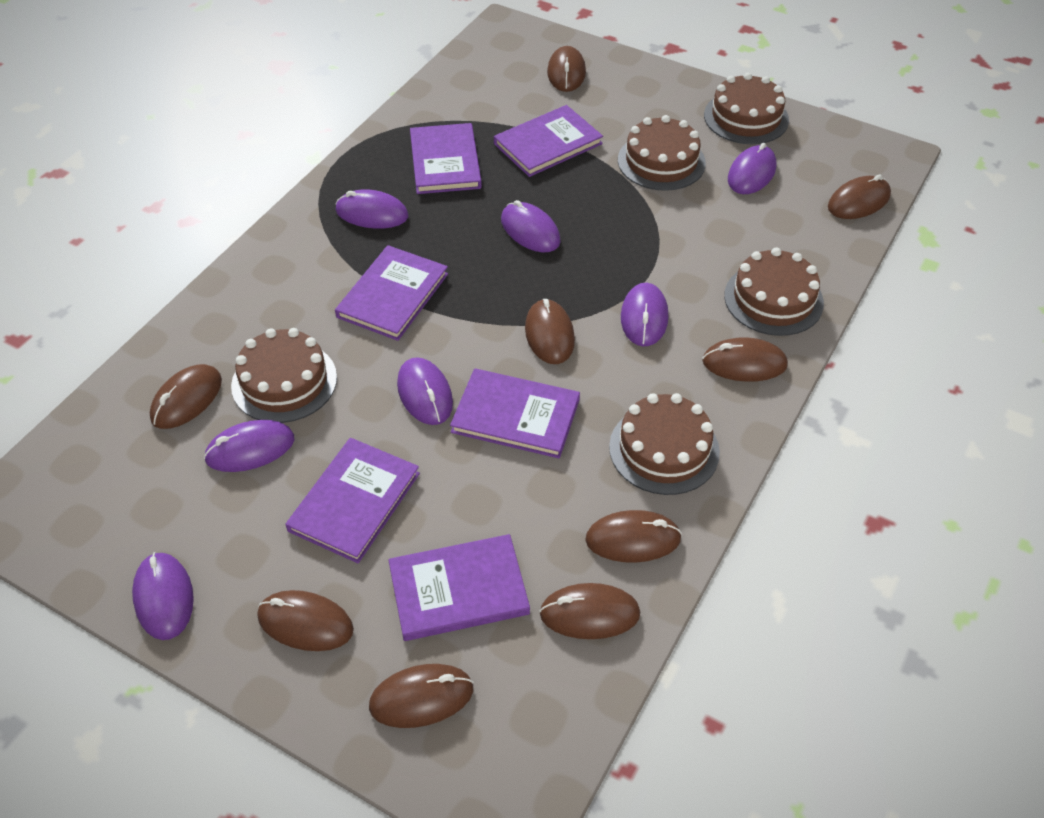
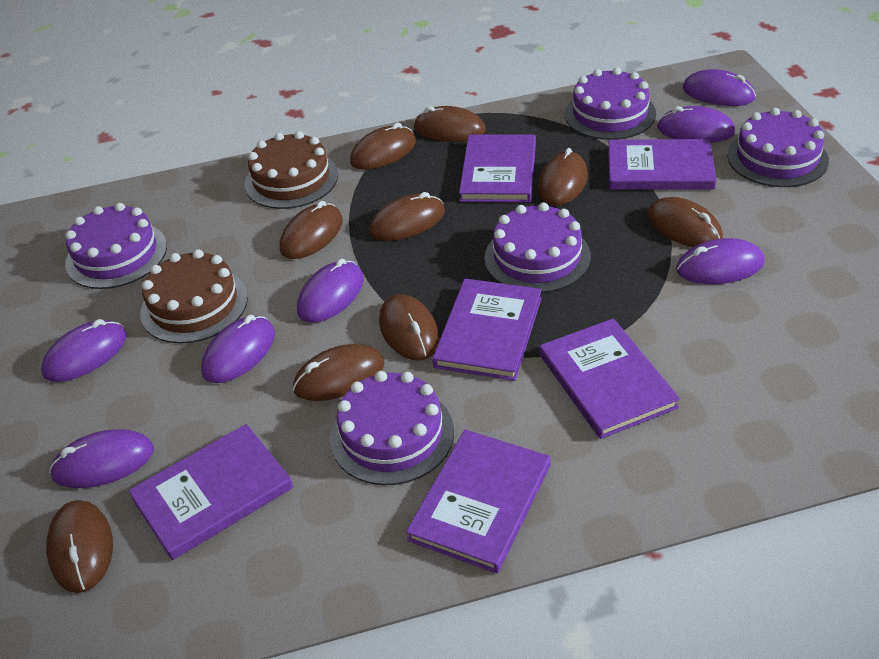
brown cake: 5 -> 2
purple cake: 0 -> 5

